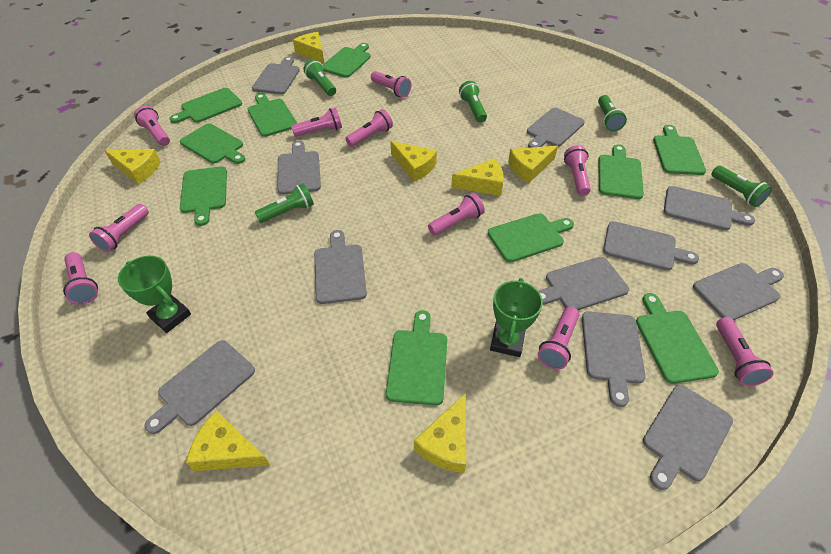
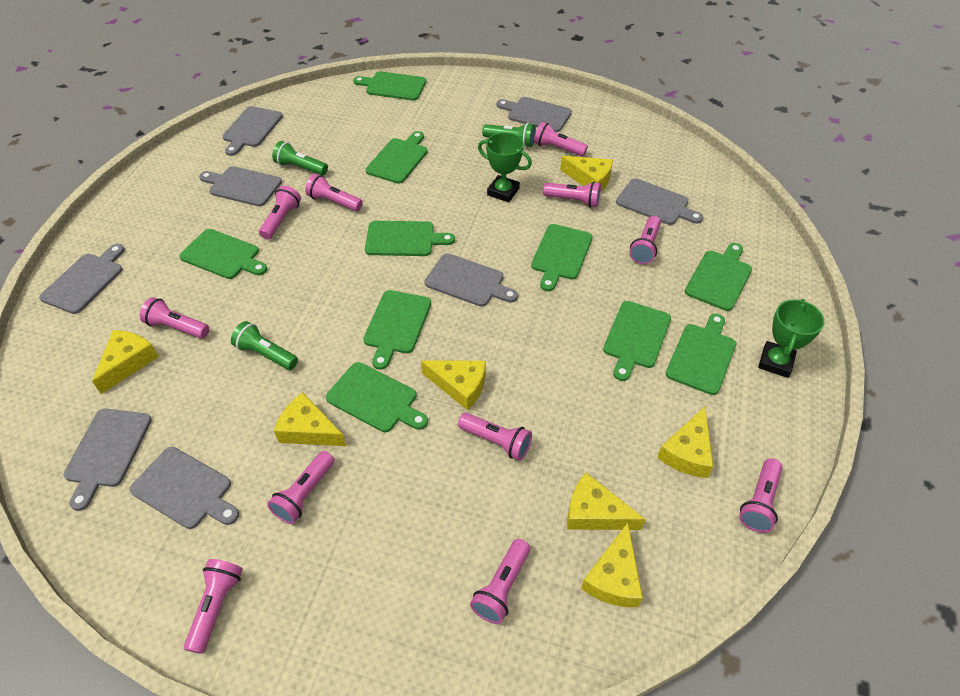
green flashlight: 5 -> 3
grey cutting board: 11 -> 8
pink flashlight: 10 -> 11

